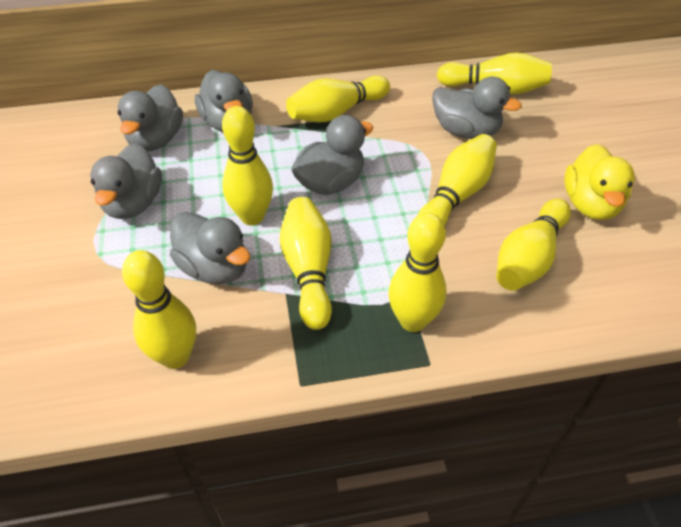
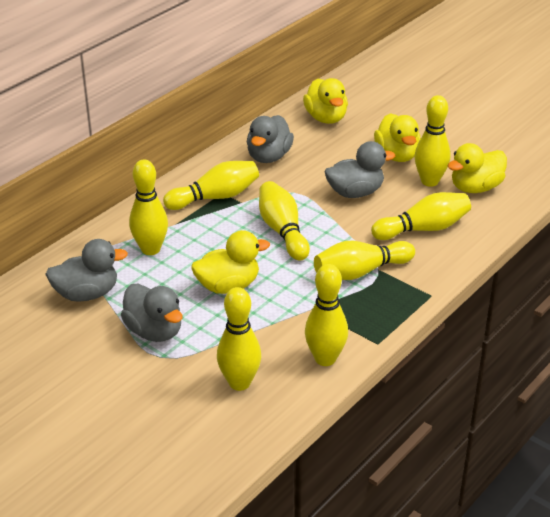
grey duck: 6 -> 4
yellow duck: 1 -> 4

